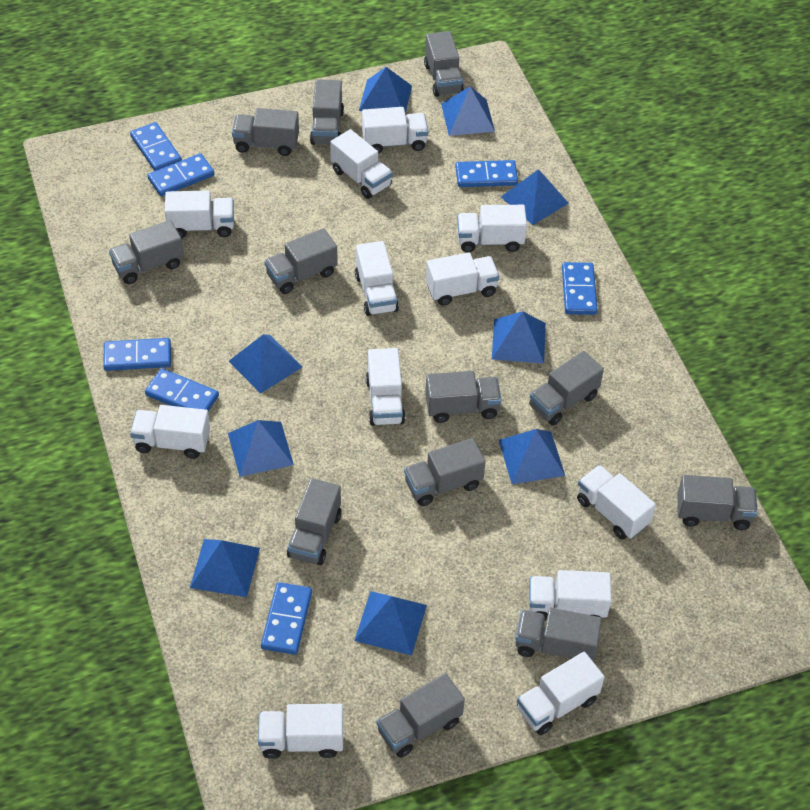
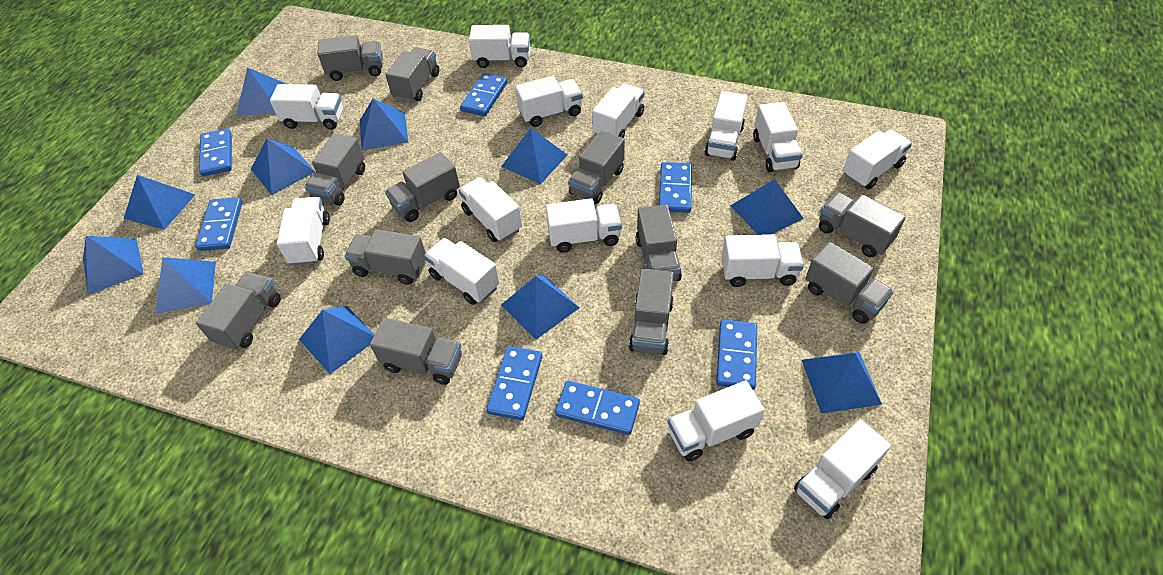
blue pyramid: 9 -> 11
white truck: 12 -> 14

